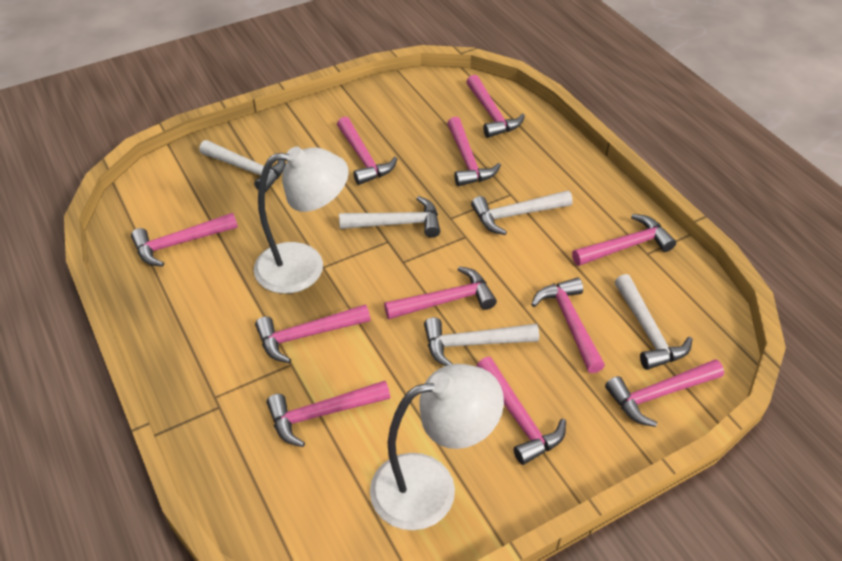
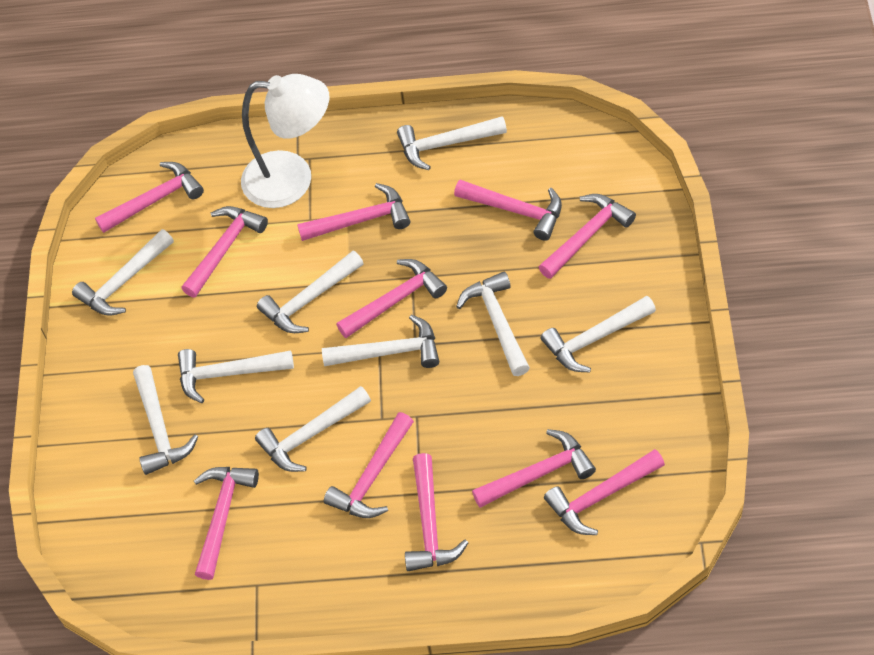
white hammer: 5 -> 9
white lamp: 2 -> 1

